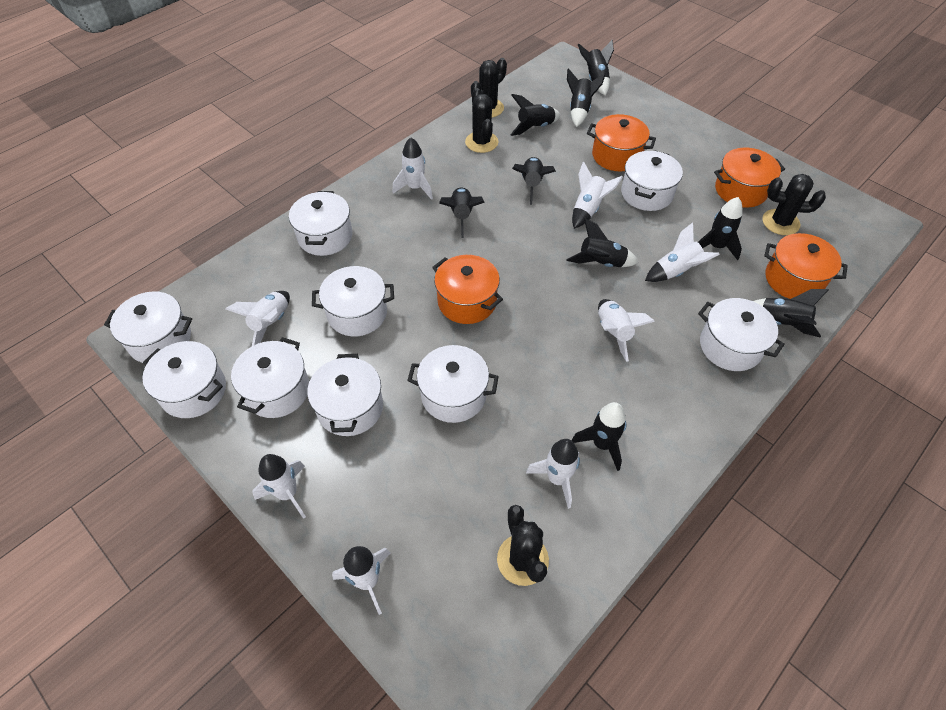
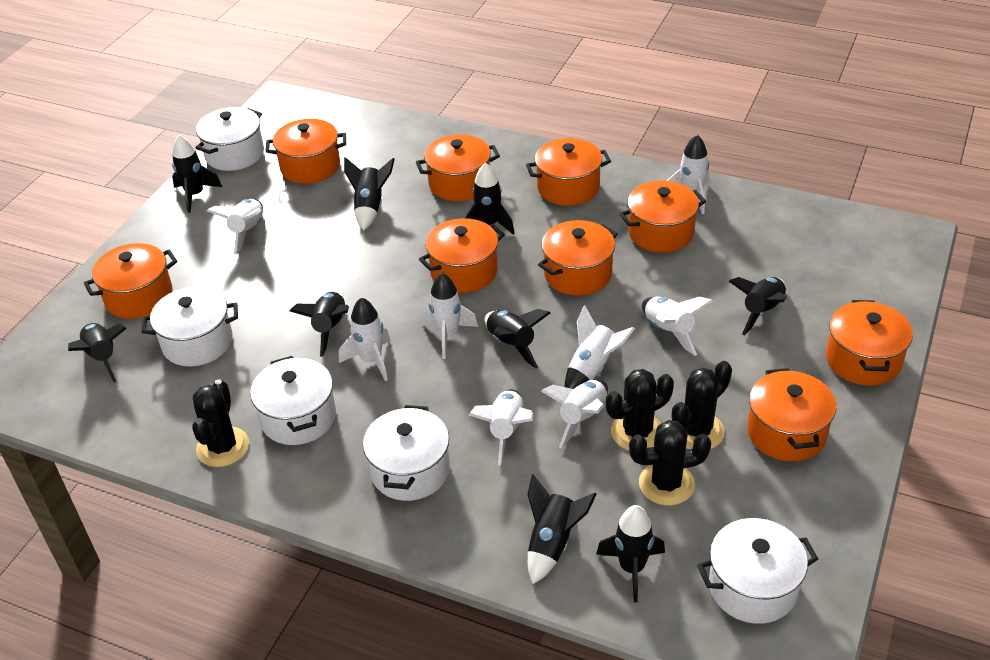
orange pot: 4 -> 9
white pot: 9 -> 5

